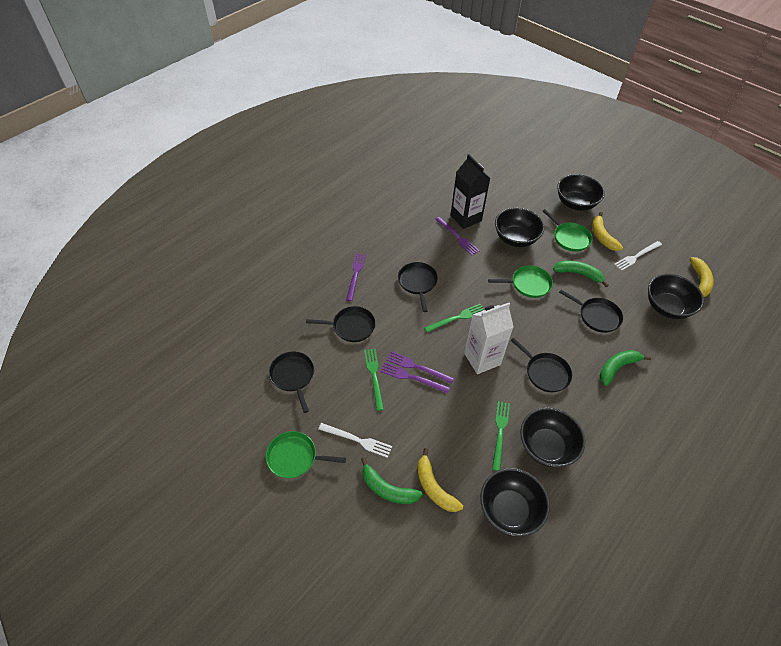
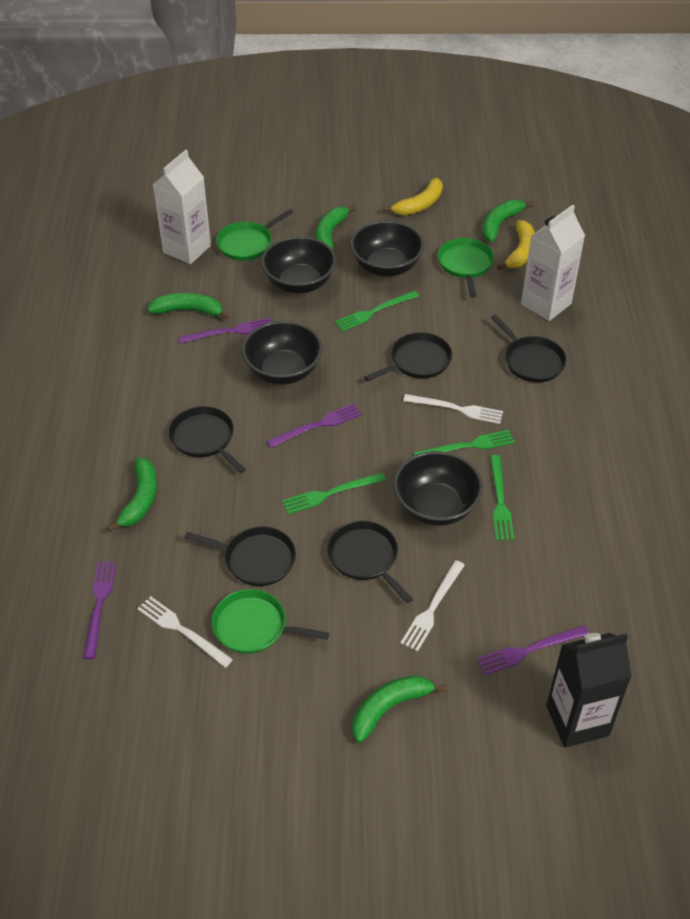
black bowl: 5 -> 4
green banana: 3 -> 5
green fork: 3 -> 4
white carton: 1 -> 2
white fork: 2 -> 3
yellow banana: 3 -> 2

